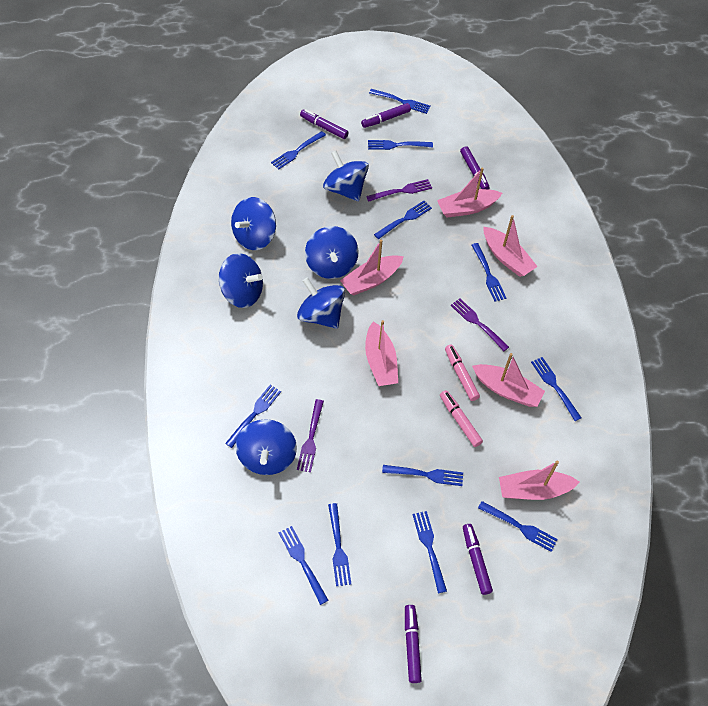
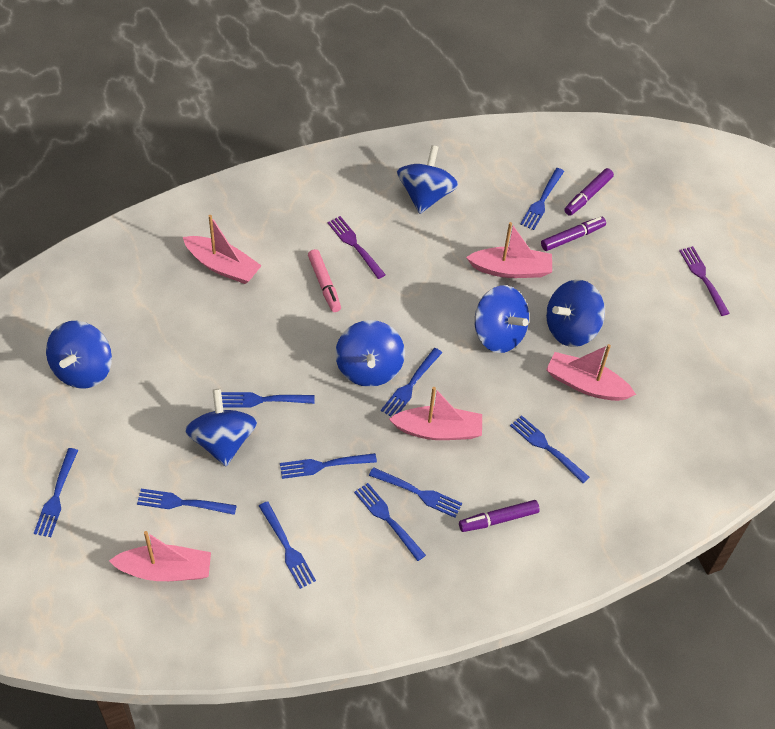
blue fork: 12 -> 10
pink boat: 6 -> 5
pink marker: 2 -> 1
purple fork: 3 -> 2
purple marker: 5 -> 3

